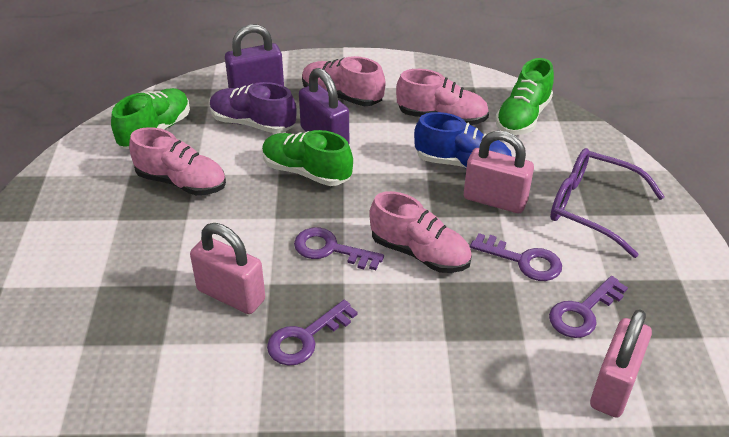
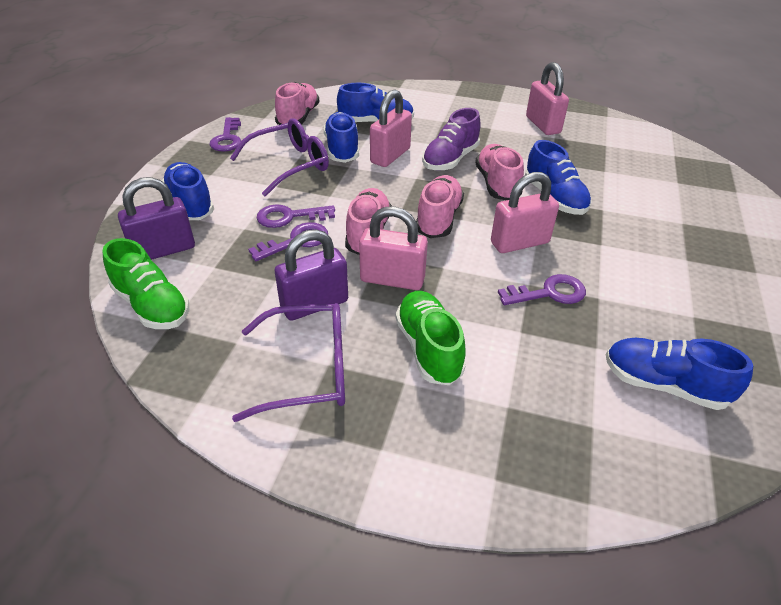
blue shoe: 1 -> 5
green shoe: 3 -> 2
pink padlock: 3 -> 4
purple glasses: 1 -> 2

